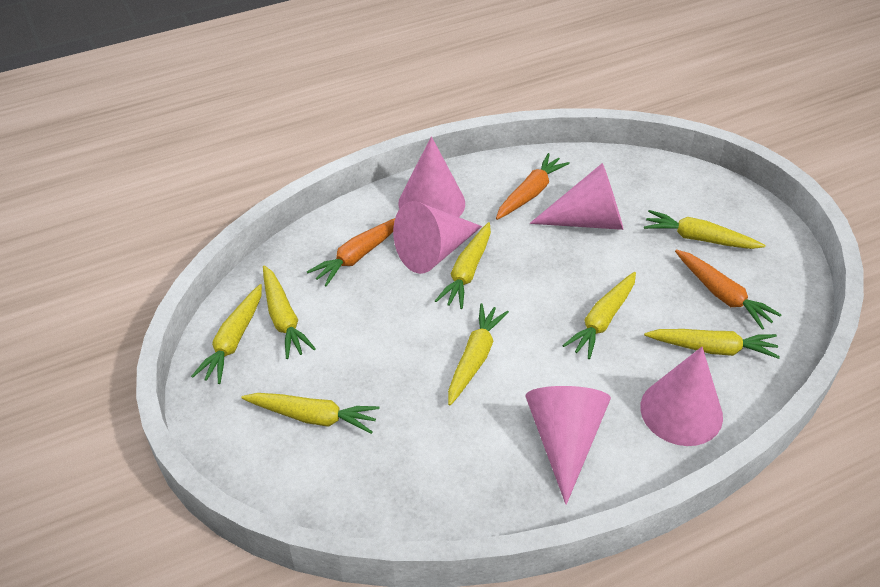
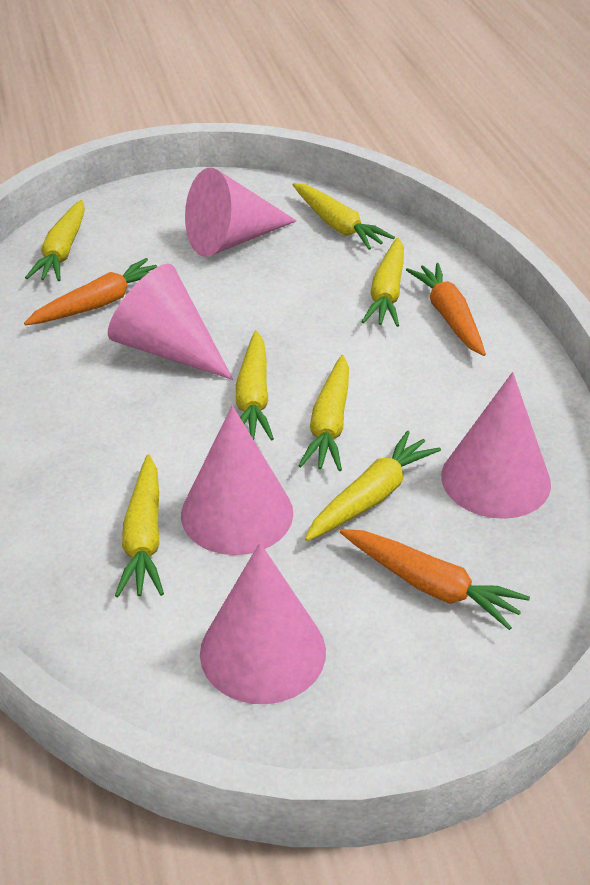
yellow carrot: 8 -> 7

